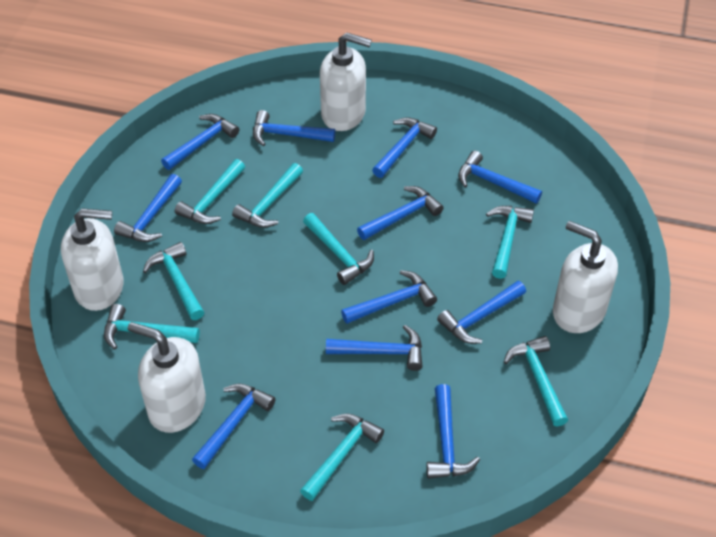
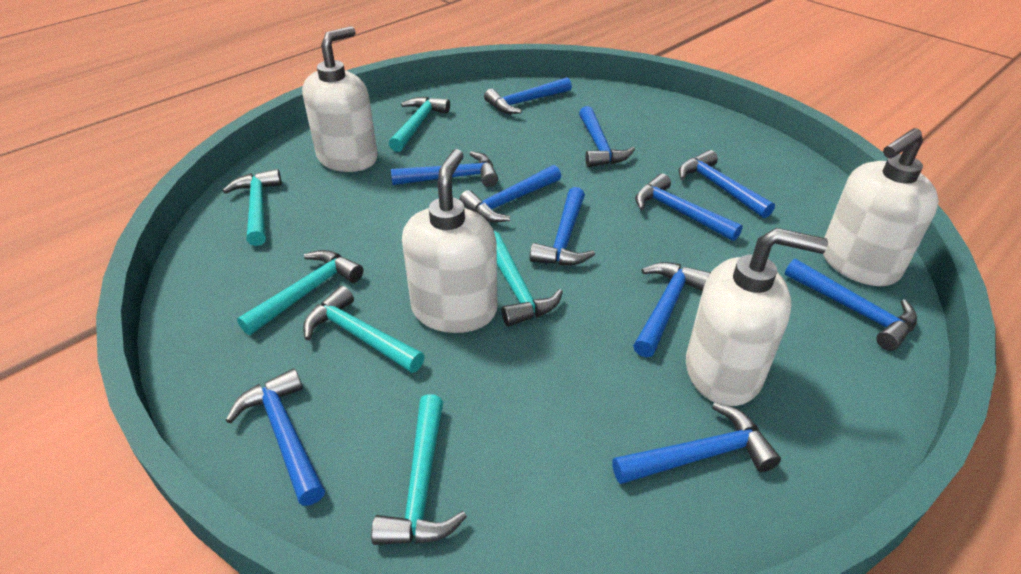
turquoise hammer: 8 -> 6

